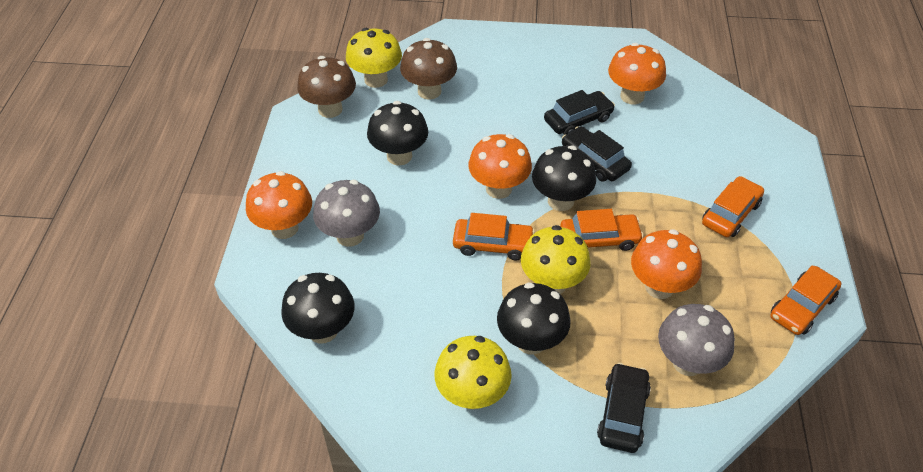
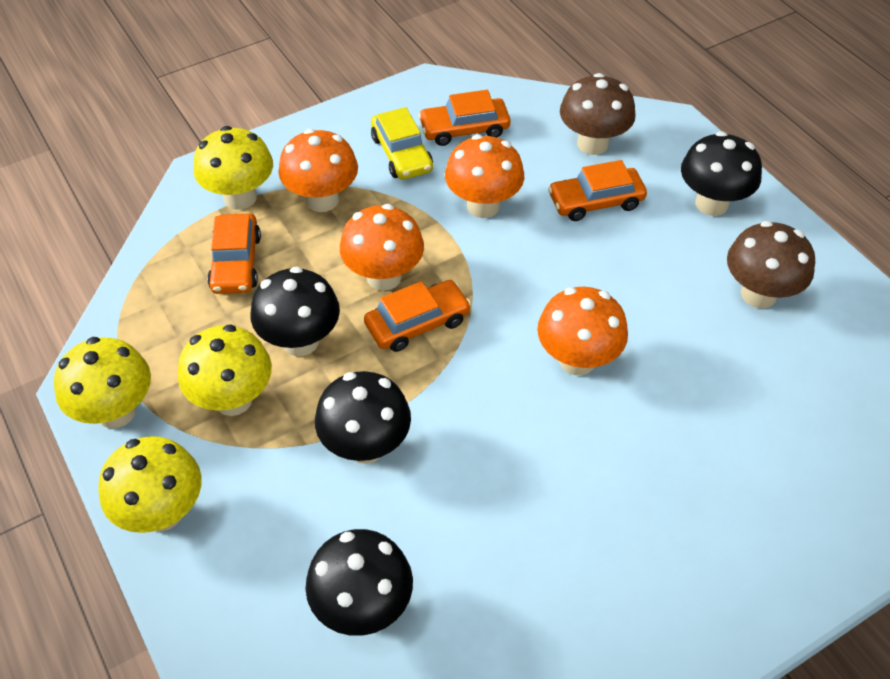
black car: 3 -> 0
grey mushroom: 2 -> 0
yellow car: 0 -> 1
yellow mushroom: 3 -> 4

